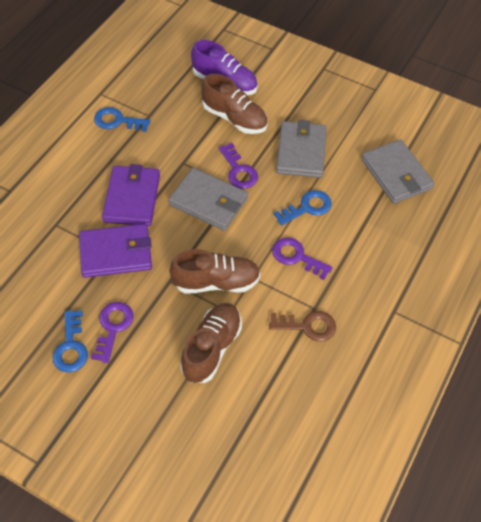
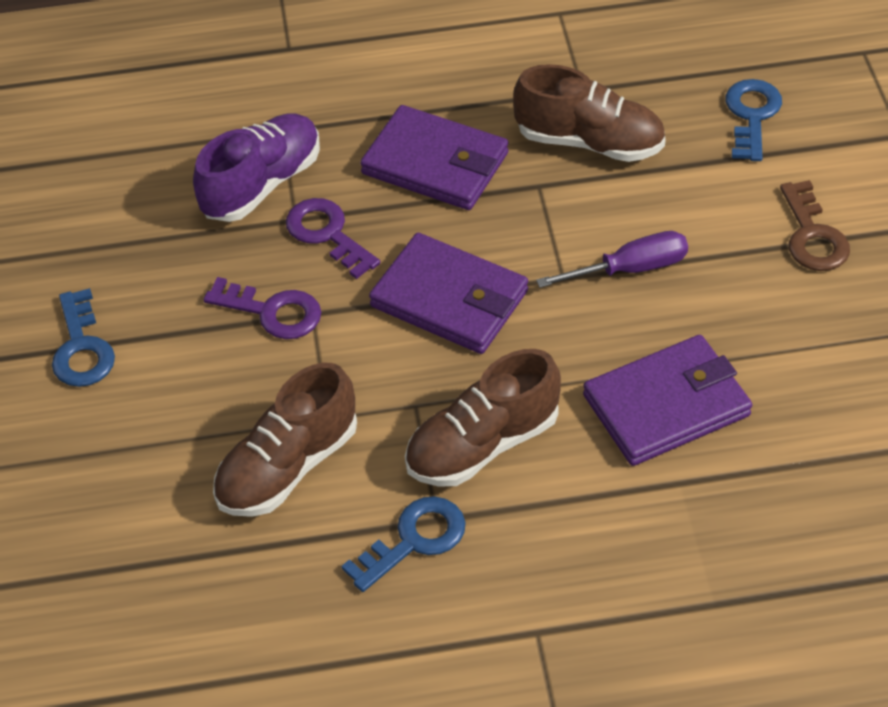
grey wallet: 3 -> 0
purple key: 3 -> 2
purple screwdriver: 0 -> 1
purple wallet: 2 -> 3

